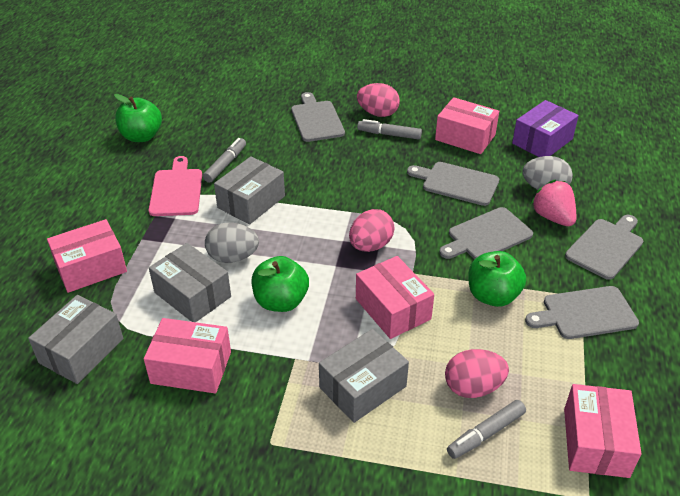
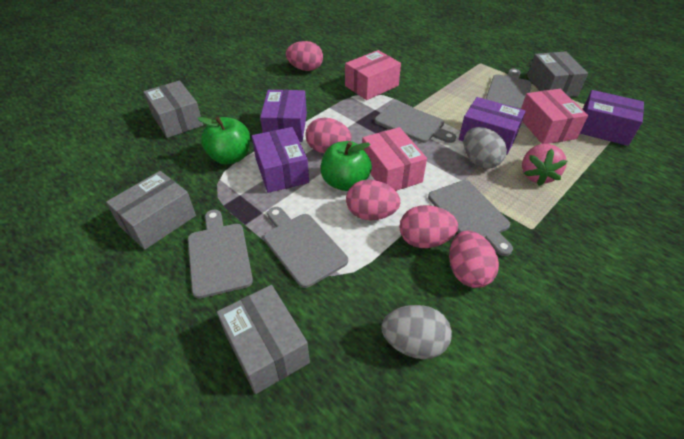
green apple: 3 -> 2
grey marker: 3 -> 0
pink box: 5 -> 3
pink cutting board: 1 -> 0
pink egg: 3 -> 5
purple box: 1 -> 4

